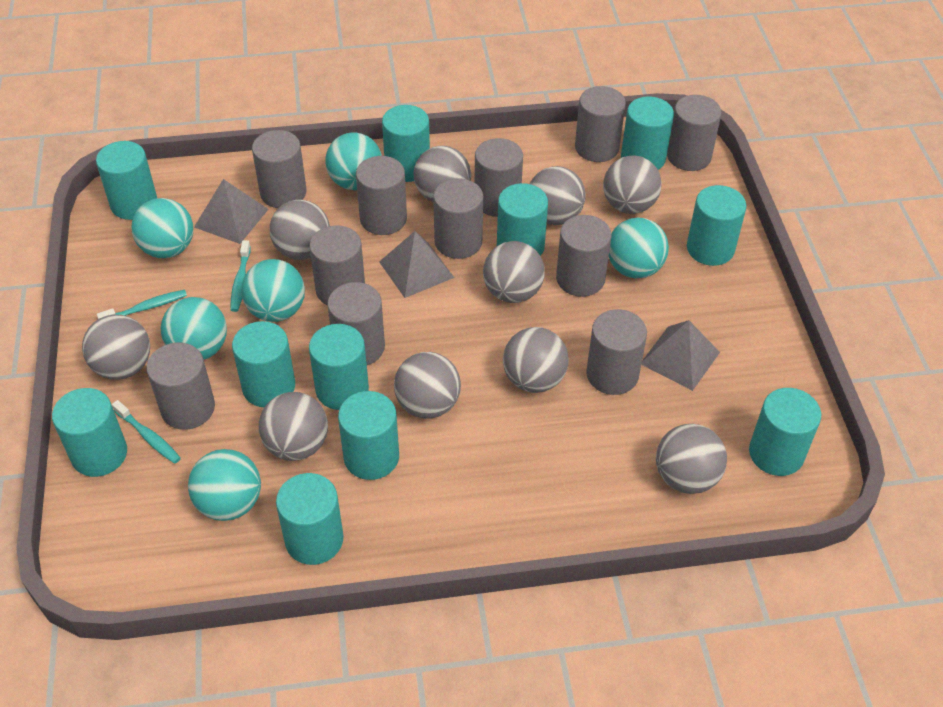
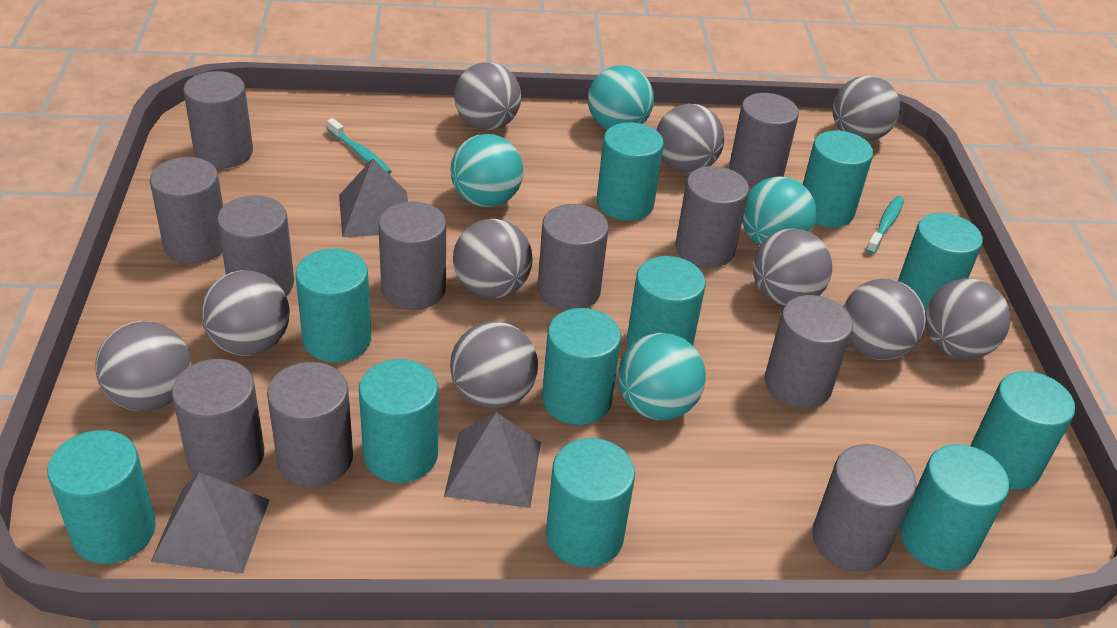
turquoise ball: 6 -> 4
turquoise toothbrush: 3 -> 2

